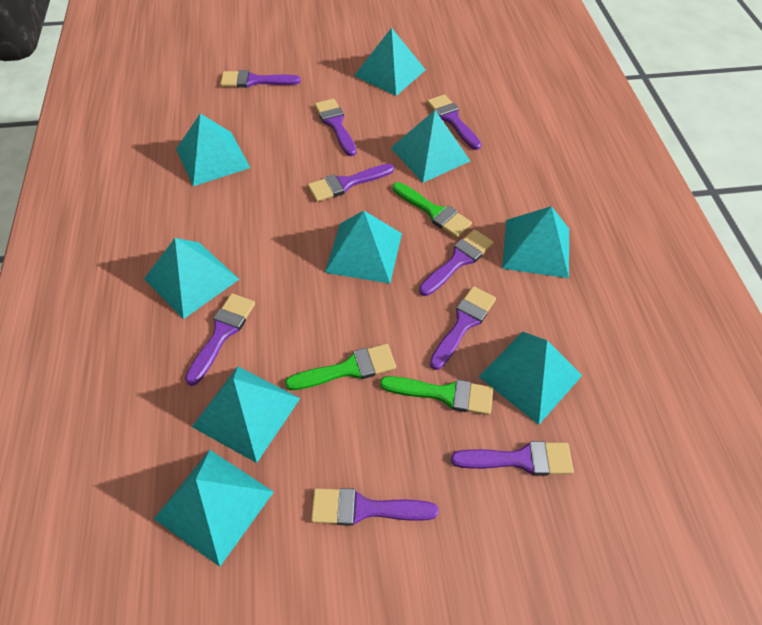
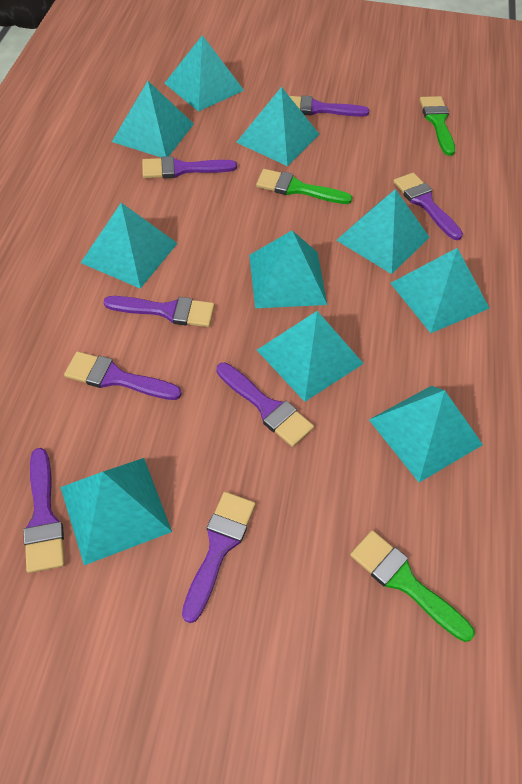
purple brush: 9 -> 8
turquoise pyramid: 9 -> 10

